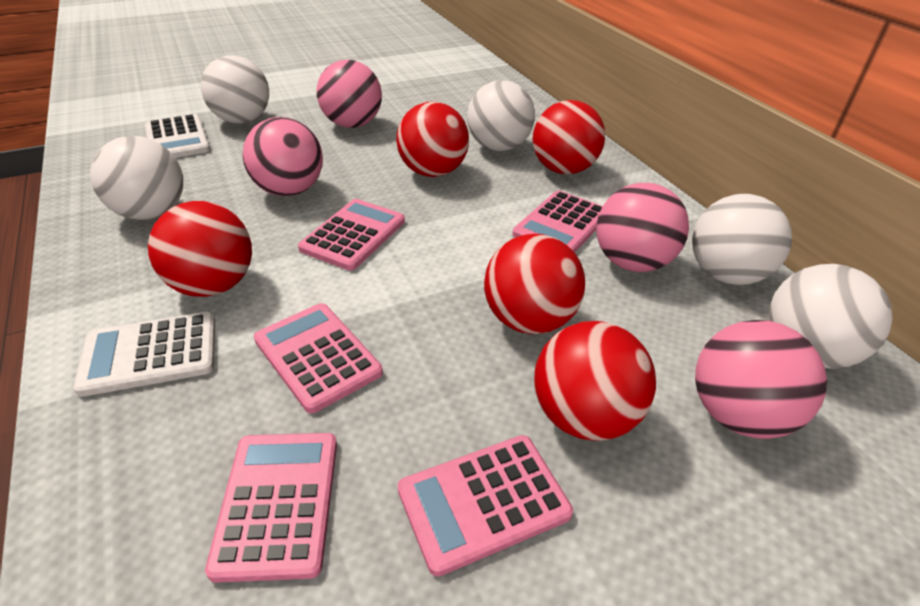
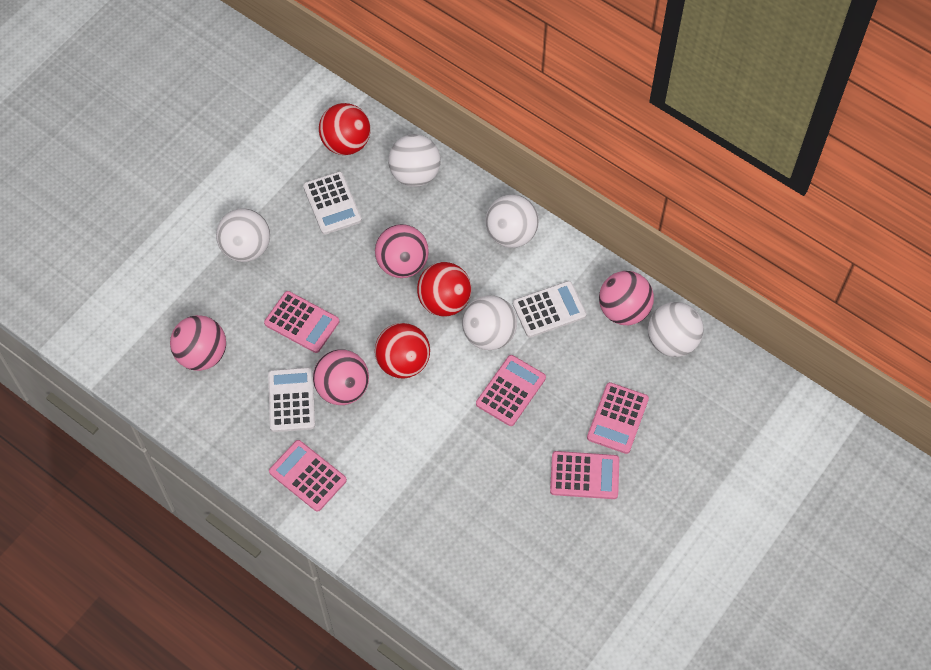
red ball: 5 -> 3
white calculator: 2 -> 3

